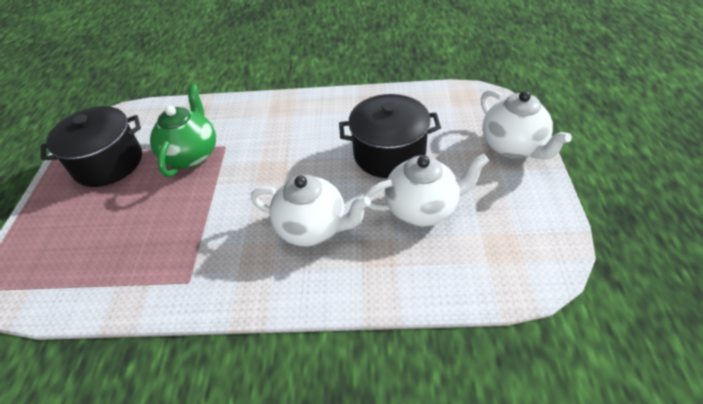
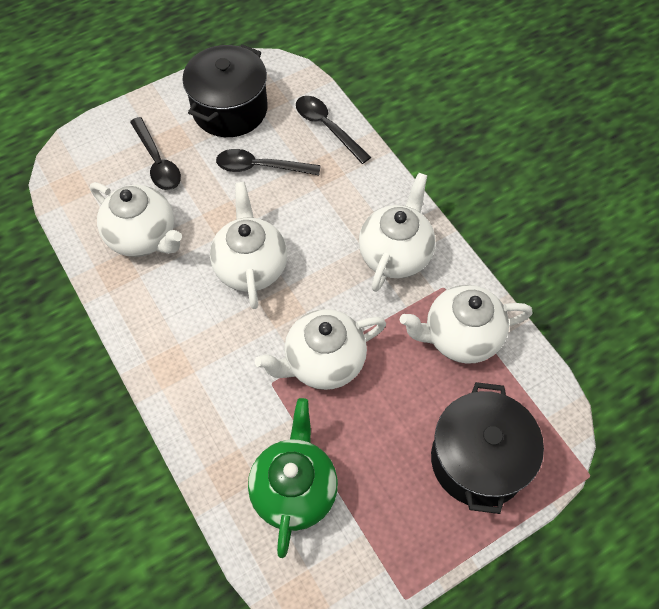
black spoon: 0 -> 3
white teapot: 3 -> 5

